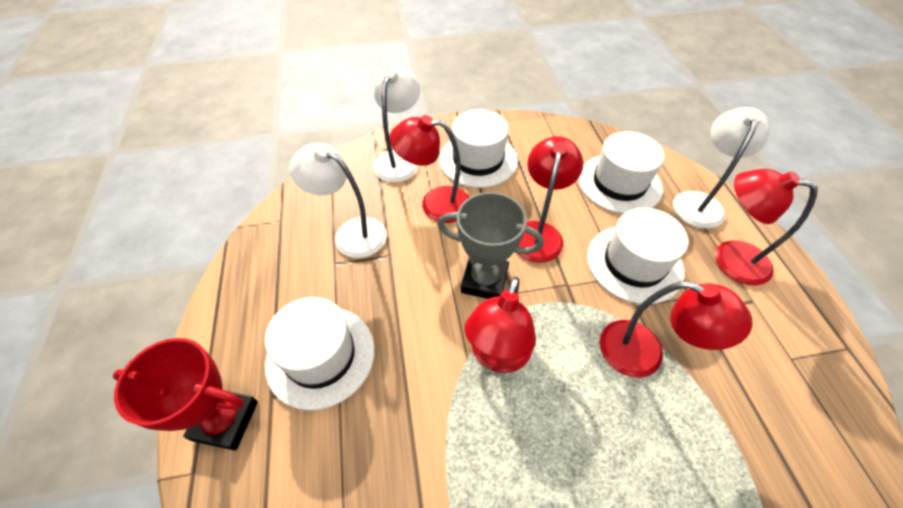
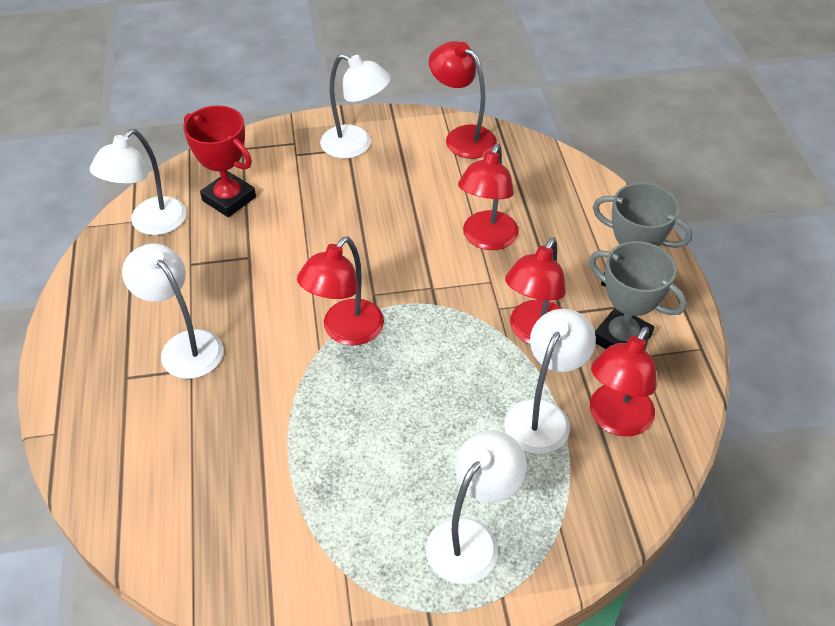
grey trophy: 1 -> 2
white hat: 4 -> 0
white lamp: 3 -> 5

